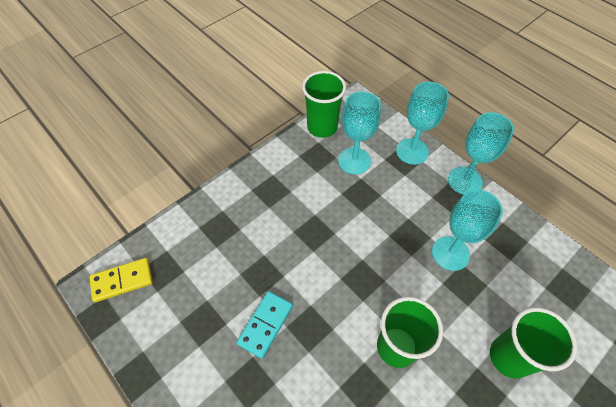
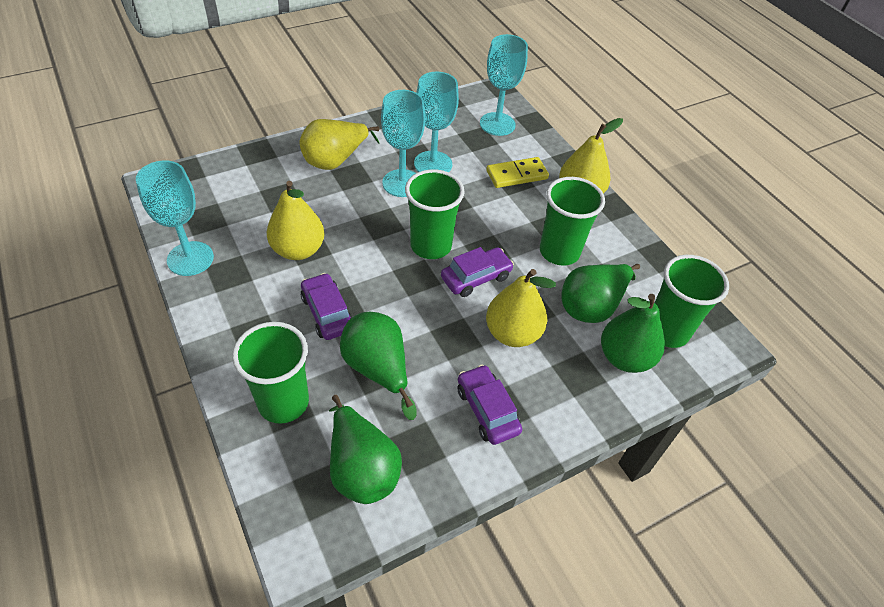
green cup: 3 -> 4
green pear: 0 -> 4
purple car: 0 -> 3
turquoise domino: 1 -> 0
yellow pear: 0 -> 4

